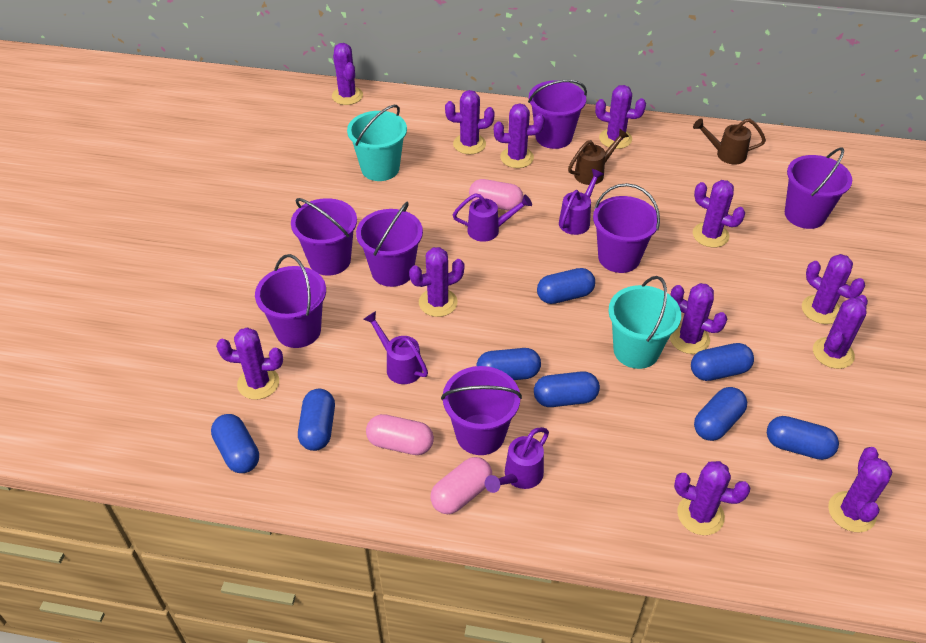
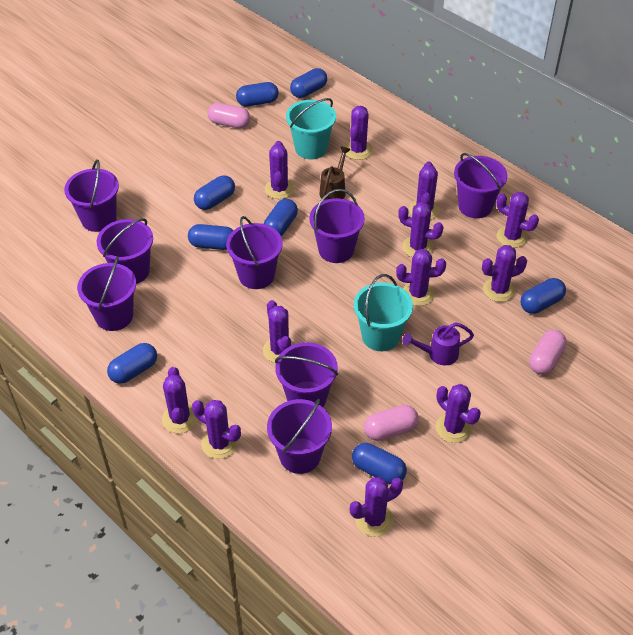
brown watering can: 2 -> 1
purple bucket: 7 -> 8
purple watering can: 4 -> 1

